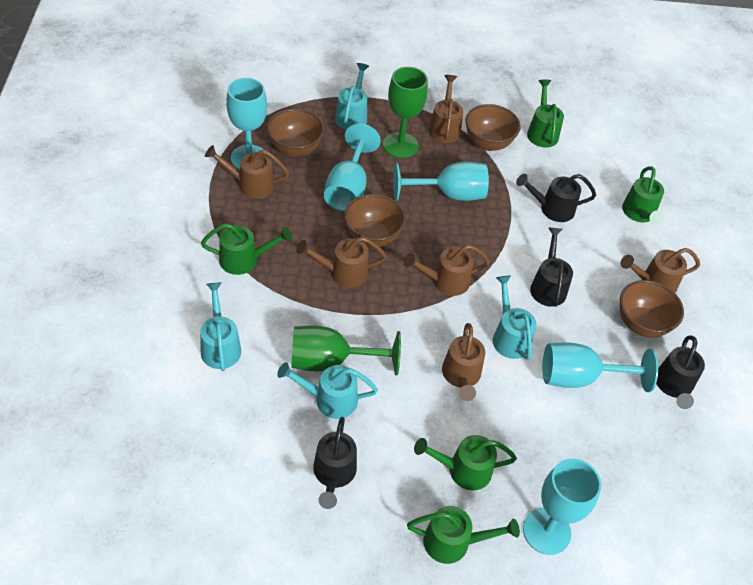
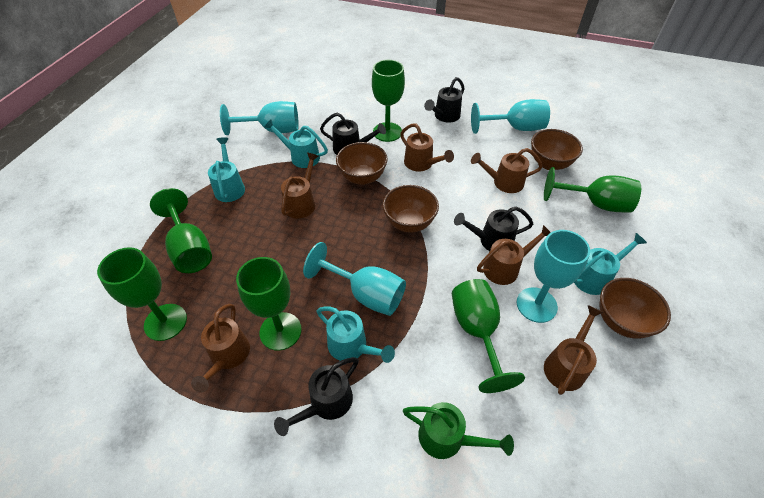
green goblet: 2 -> 6
green watering can: 5 -> 1
turquoise goblet: 5 -> 4

